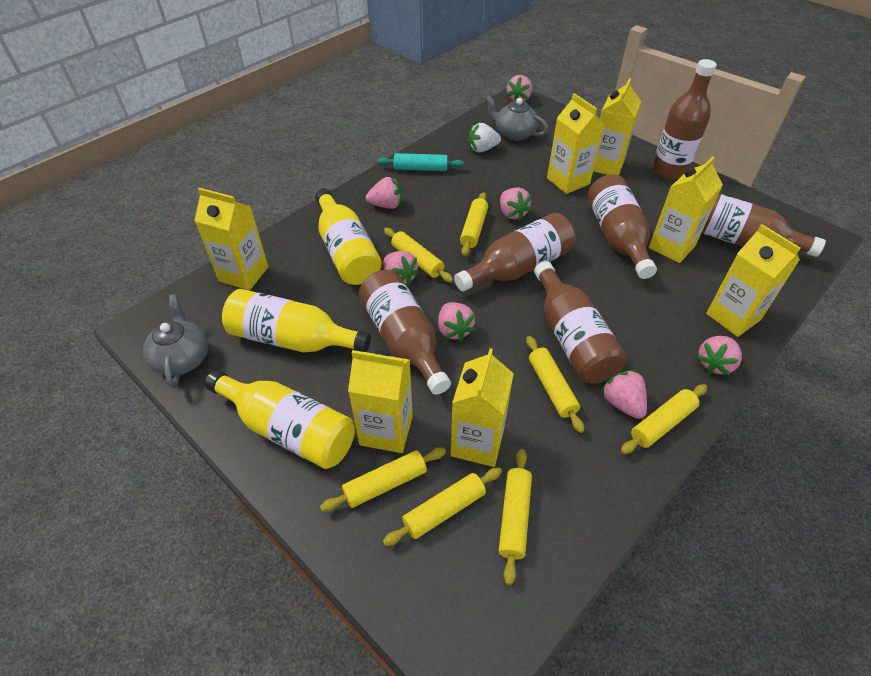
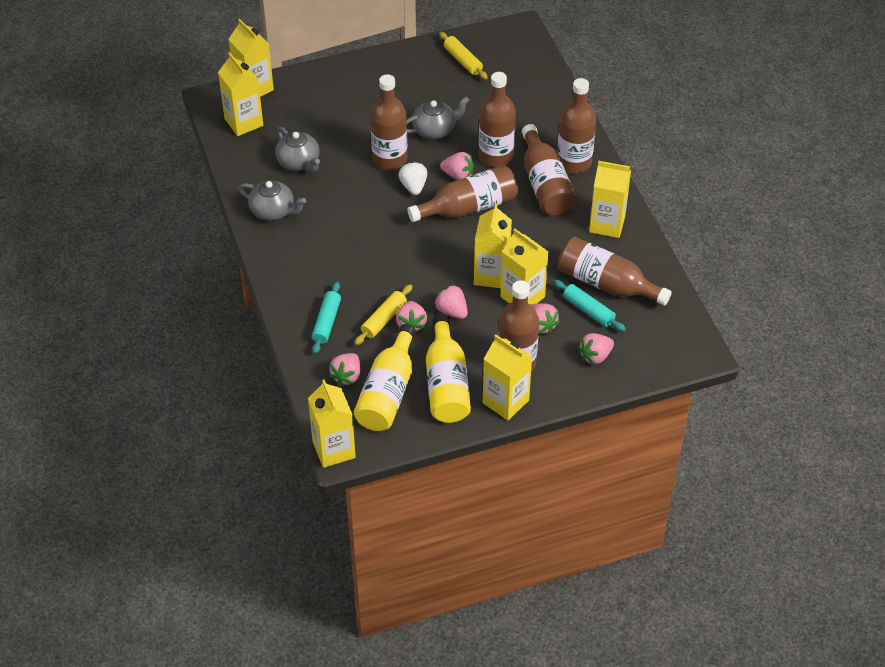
brown bottle: 6 -> 7
grey teapot: 2 -> 3
pink strawberry: 7 -> 6
turquoise rolling pin: 1 -> 2
yellow bottle: 3 -> 2
yellow rolling pin: 7 -> 2

